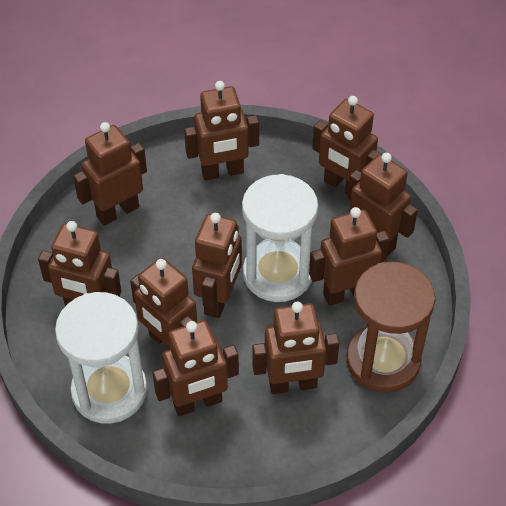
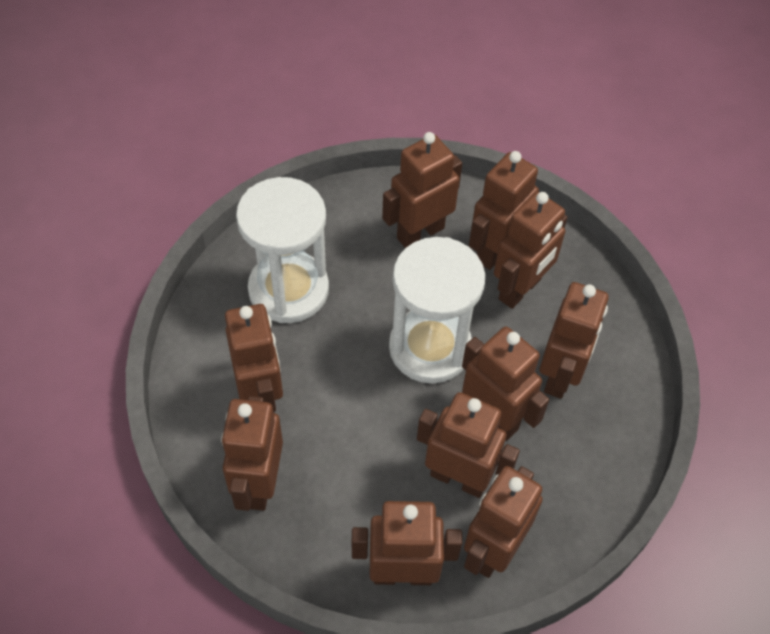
brown hourglass: 1 -> 0

